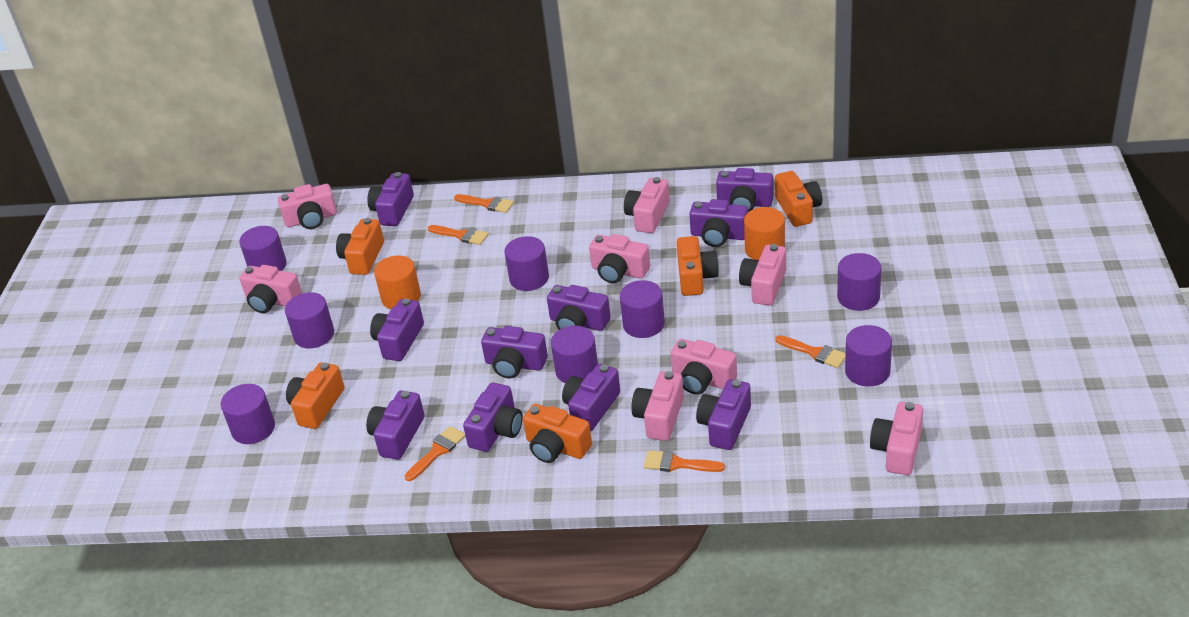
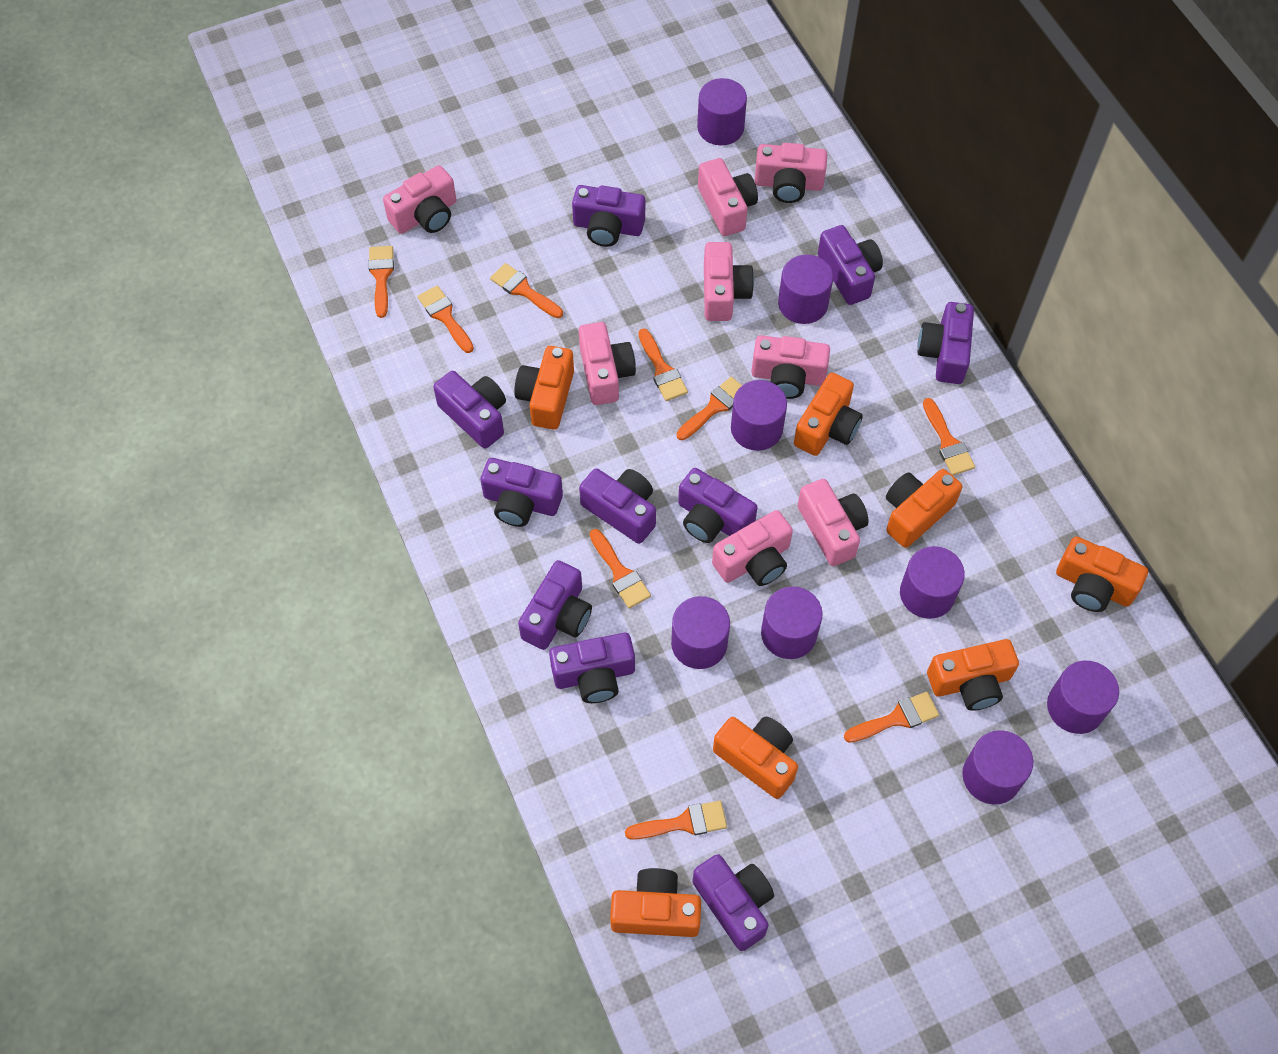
orange brush: 5 -> 9
orange camera: 5 -> 7
orange cylinder: 2 -> 0

